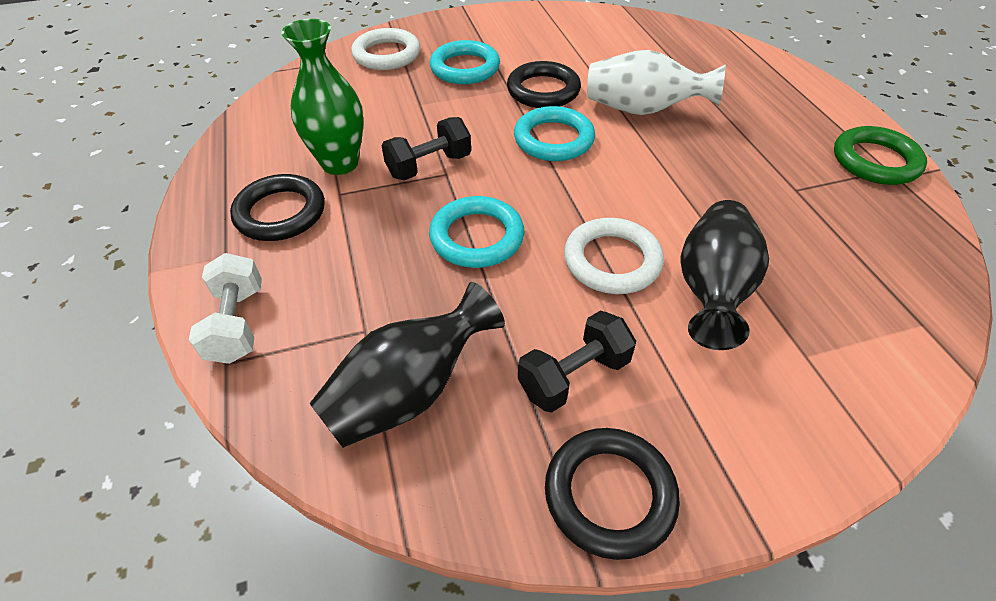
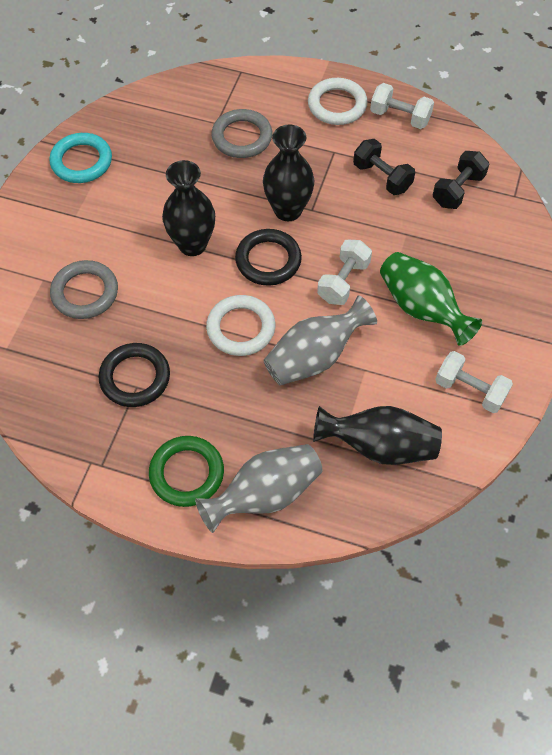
black ring: 3 -> 2
black vase: 2 -> 3
grey ring: 0 -> 2
grey vase: 0 -> 2
turquoise ring: 3 -> 1
white dumbbell: 1 -> 3
white vase: 1 -> 0

